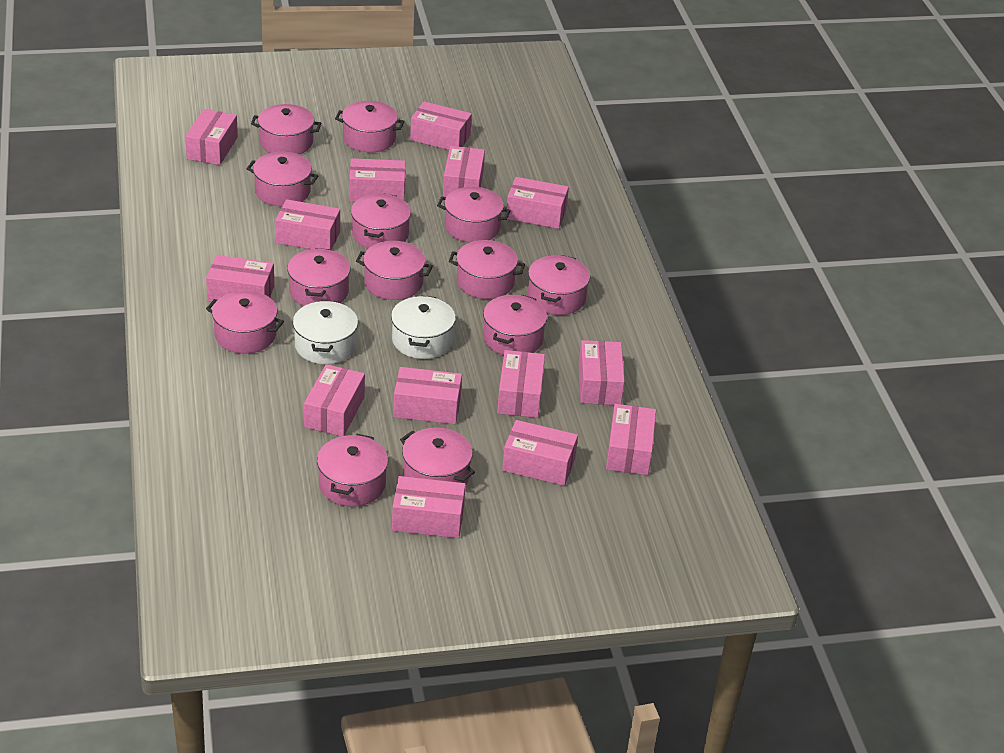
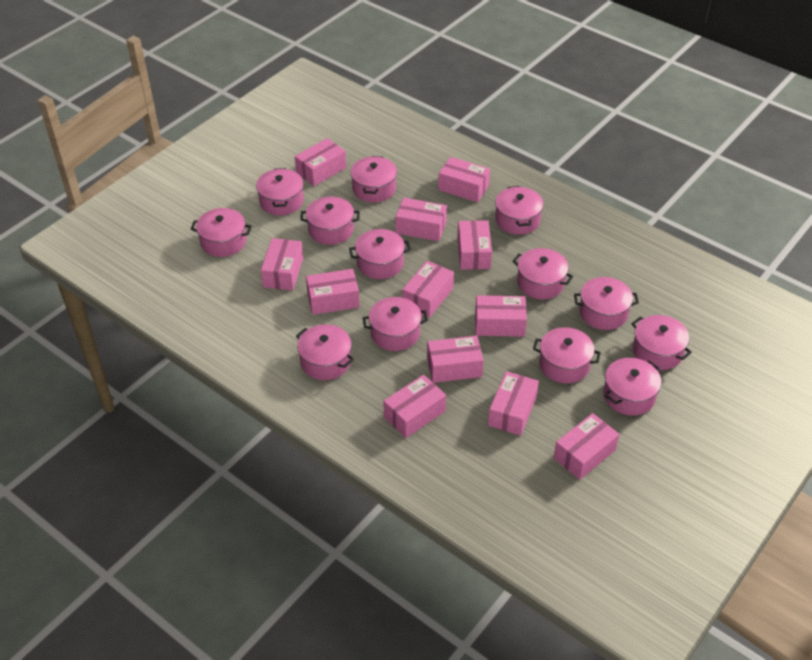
pink box: 14 -> 12
white pot: 2 -> 0

